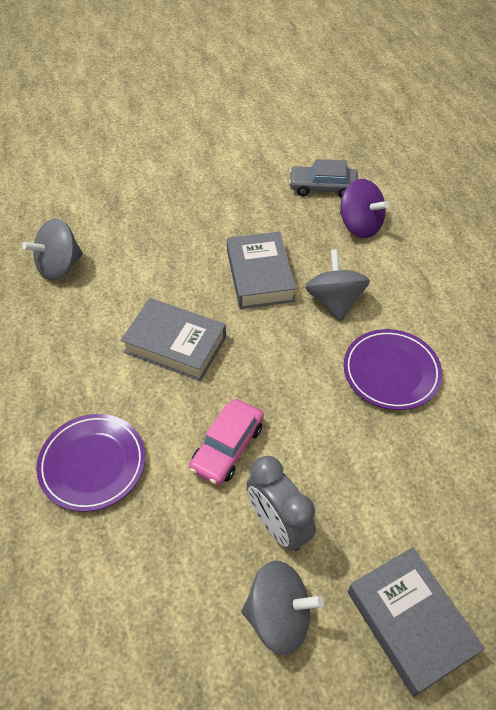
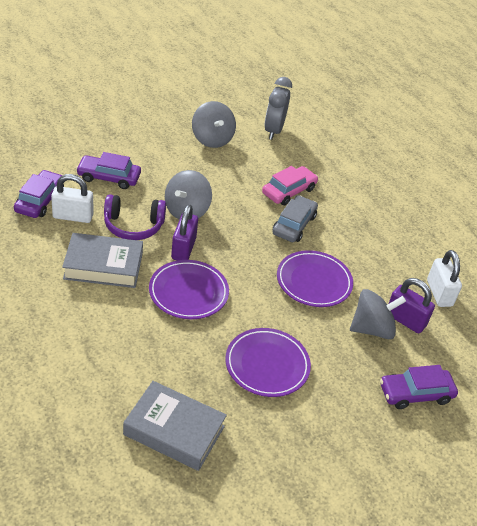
grey book: 3 -> 2
purple car: 0 -> 3
purple headphones: 0 -> 1
purple padlock: 0 -> 2
purple plate: 2 -> 3
purple spinning top: 1 -> 0
white padlock: 0 -> 2

